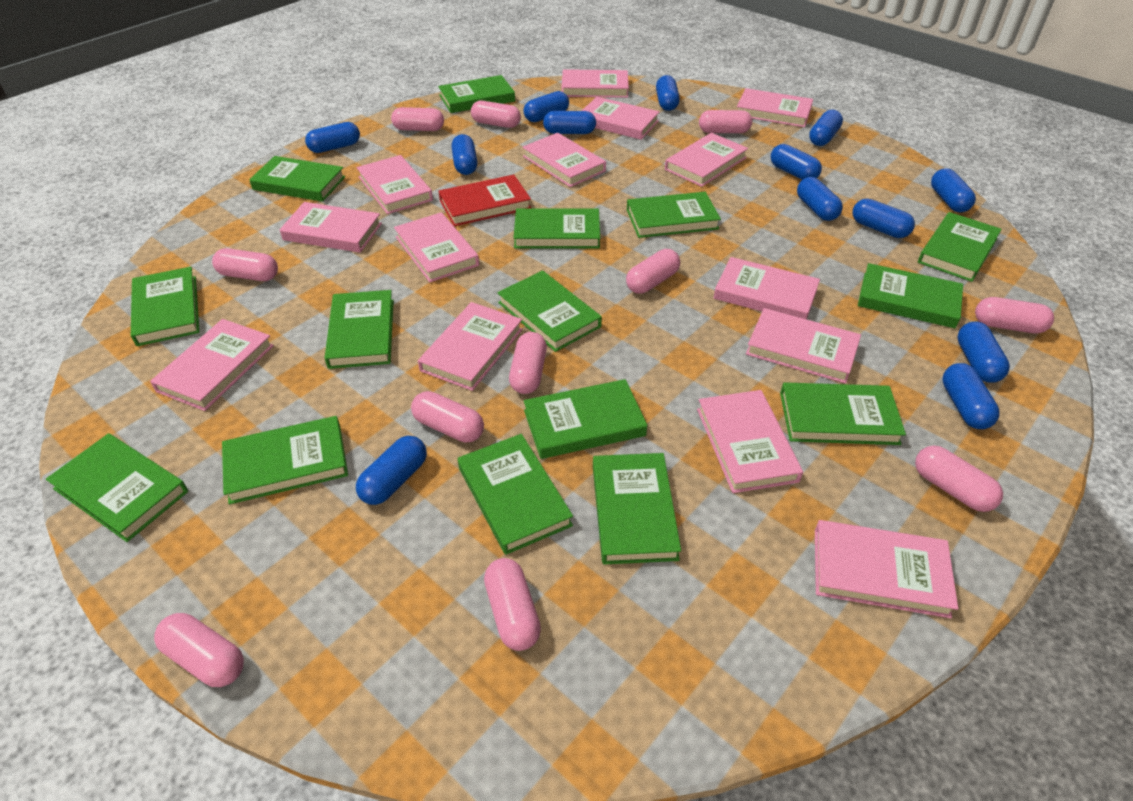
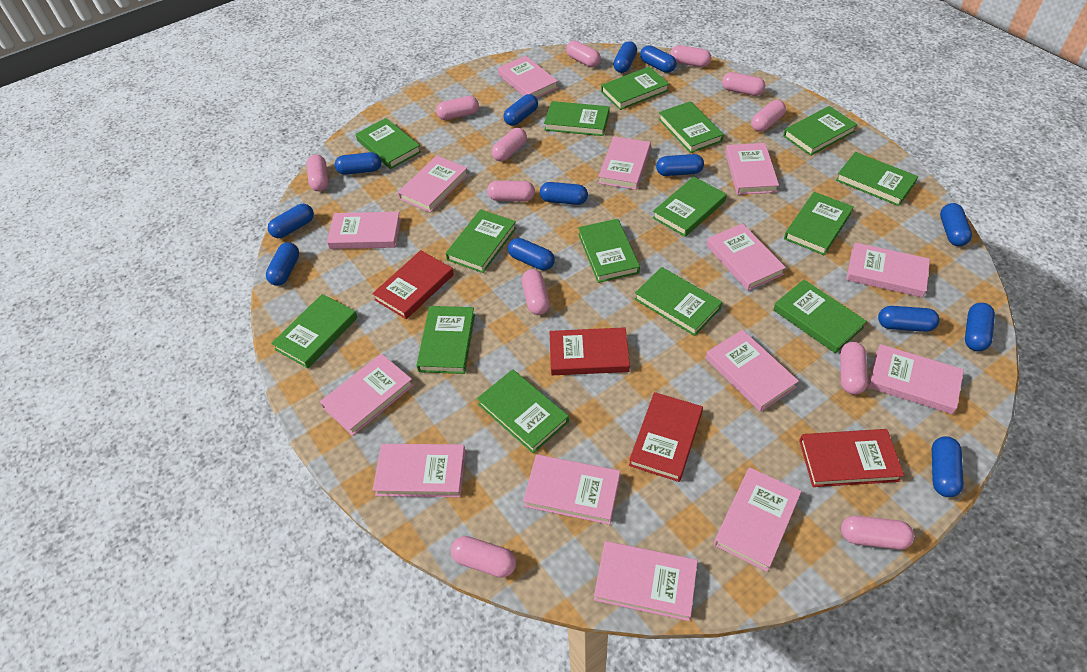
pink capsule: 11 -> 12
red book: 1 -> 4

